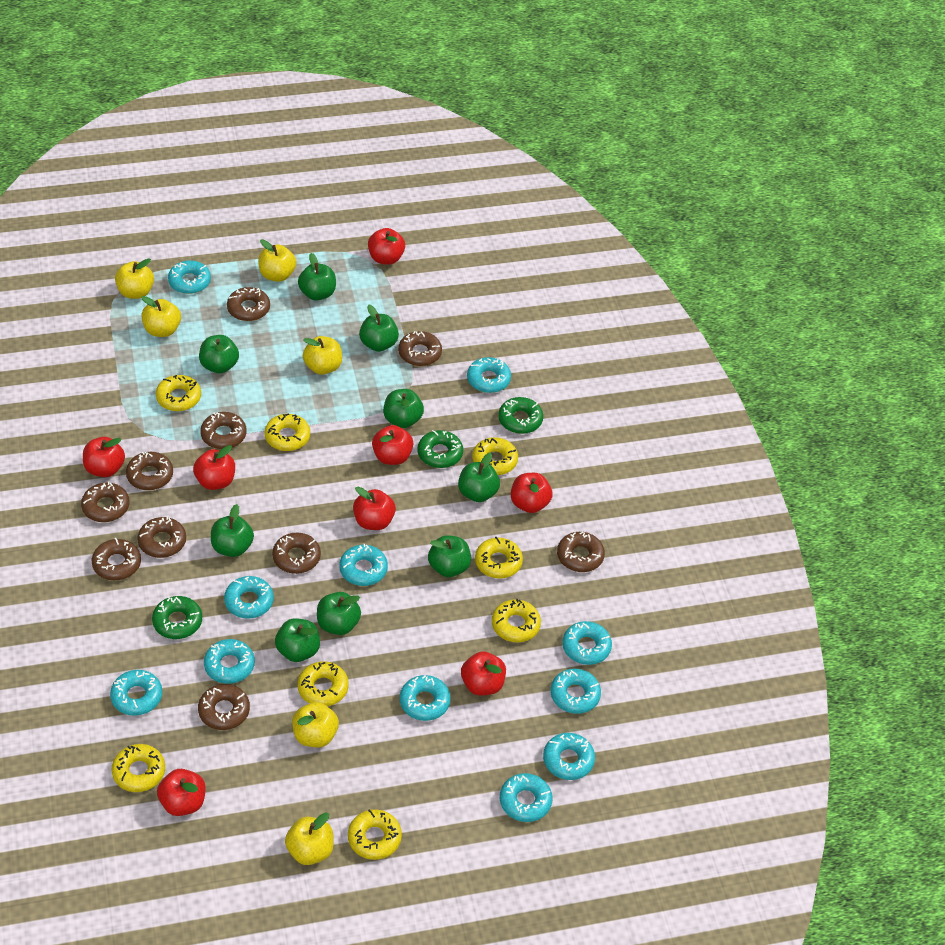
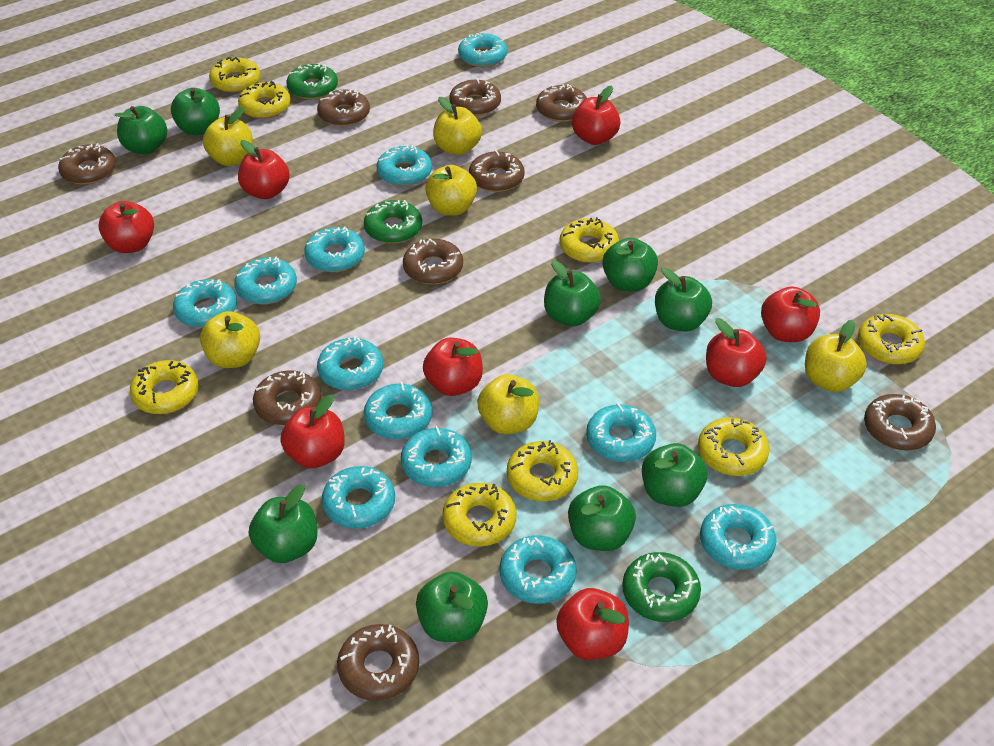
brown donut: 10 -> 9
turquoise donut: 11 -> 12

